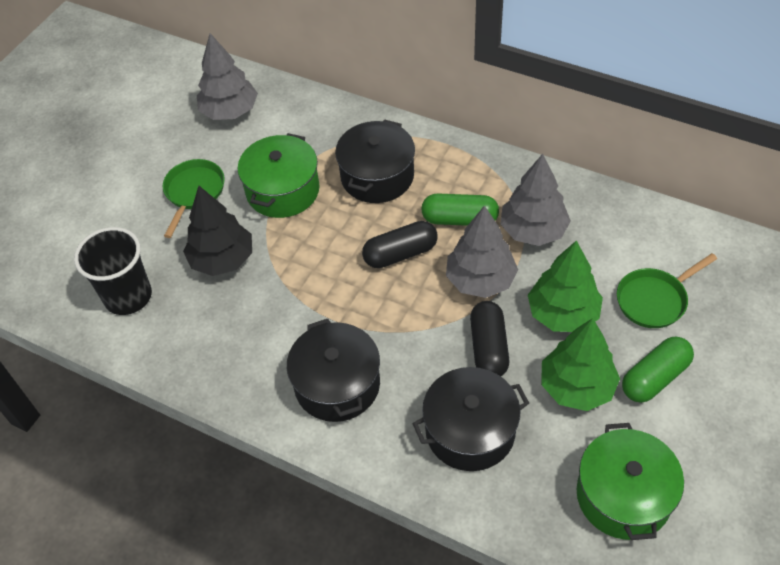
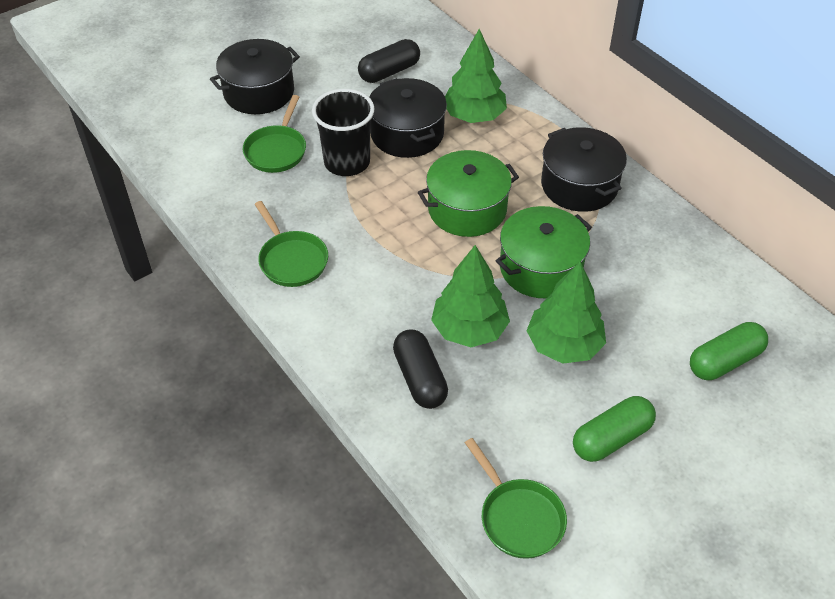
black tree: 1 -> 0
green pan: 2 -> 3
green tree: 2 -> 3
grey tree: 3 -> 0

